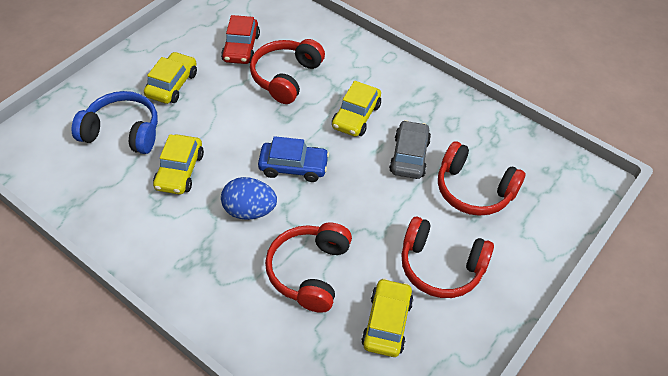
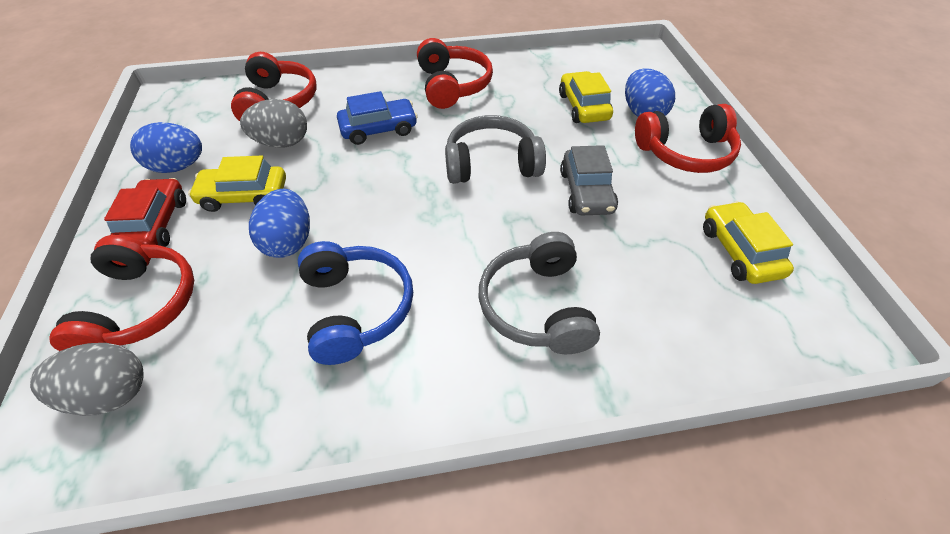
blue egg: 1 -> 3
grey egg: 0 -> 2
grey headphones: 0 -> 2
yellow car: 4 -> 3

